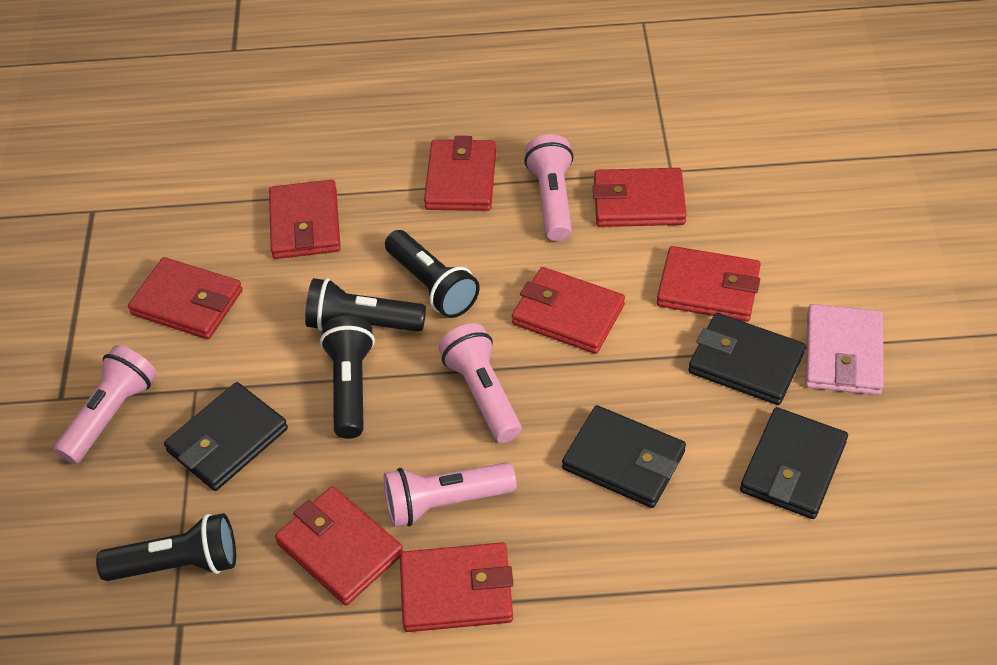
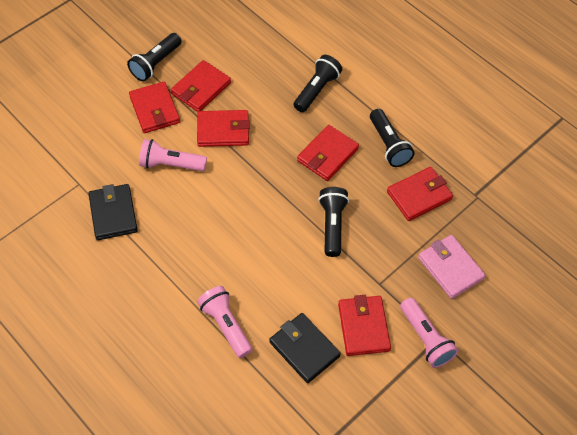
black wallet: 4 -> 2
pink flashlight: 4 -> 3
red wallet: 8 -> 6

